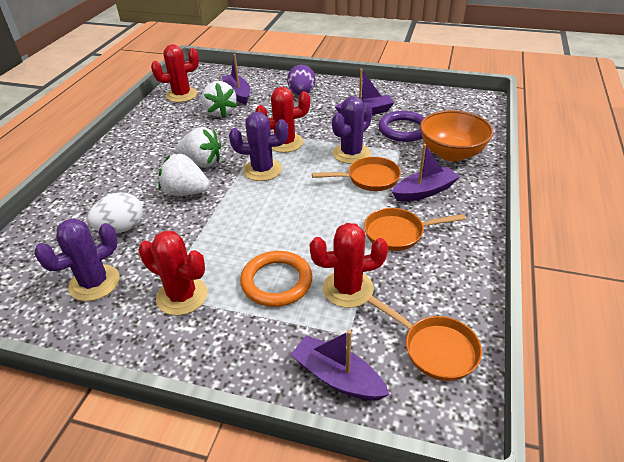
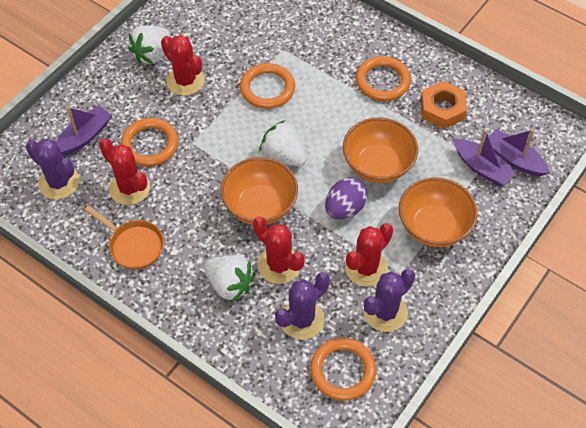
orange bowl: 1 -> 3
orange nut: 0 -> 1
orange pan: 3 -> 1
orange ring: 1 -> 4
purple boat: 4 -> 3
purple ring: 1 -> 0
white egg: 1 -> 0

